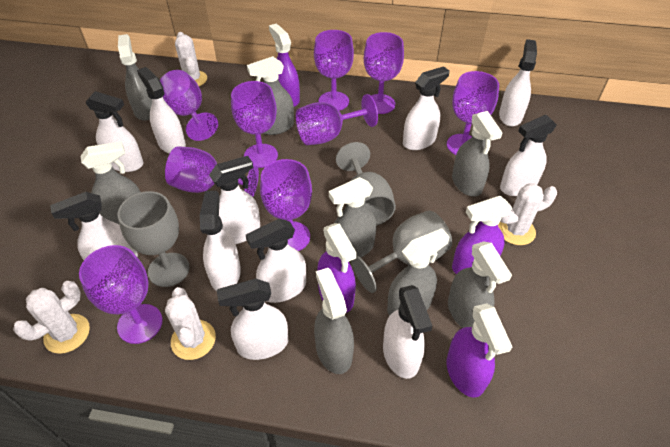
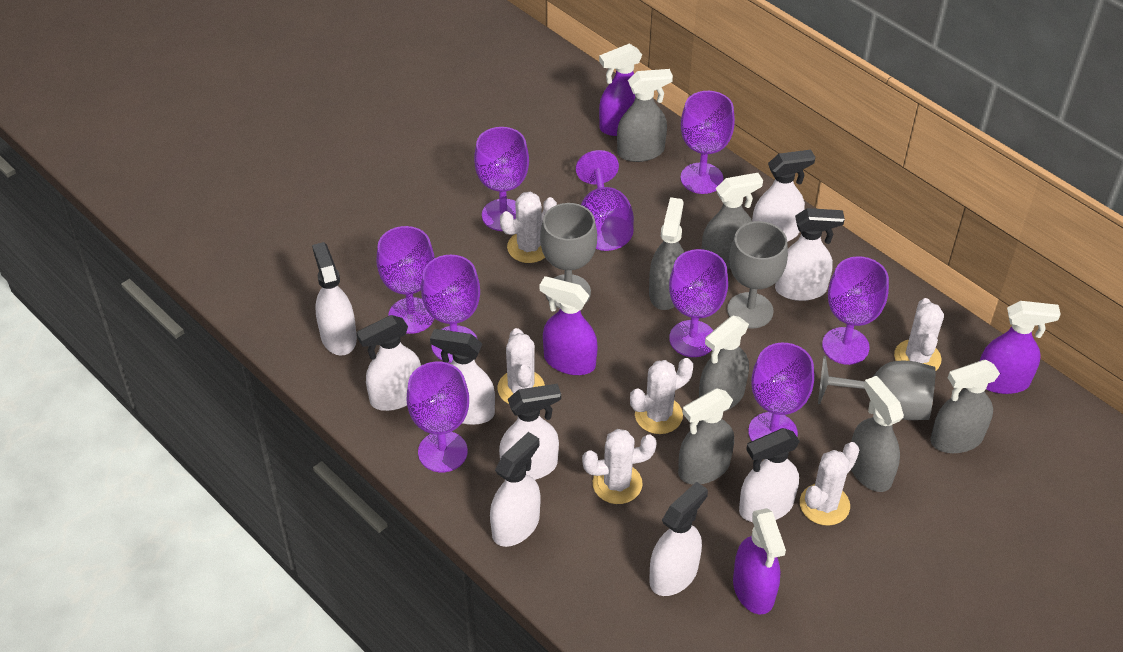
grey spray bottle: 8 -> 7
white cactus: 4 -> 6
white spray bottle: 11 -> 9

